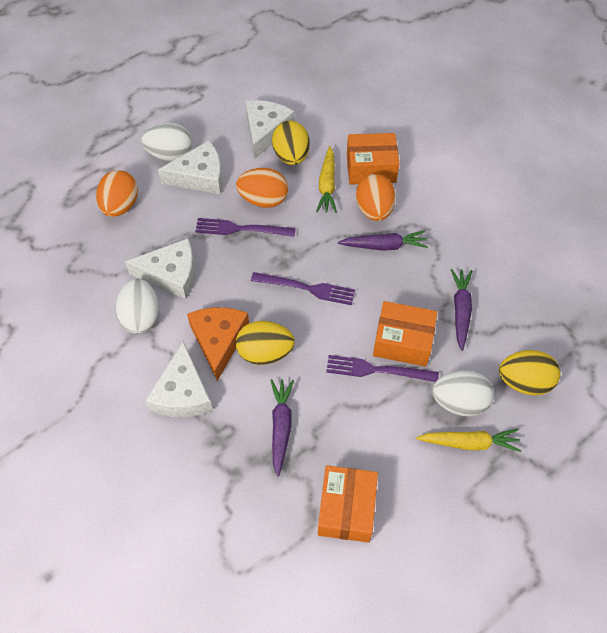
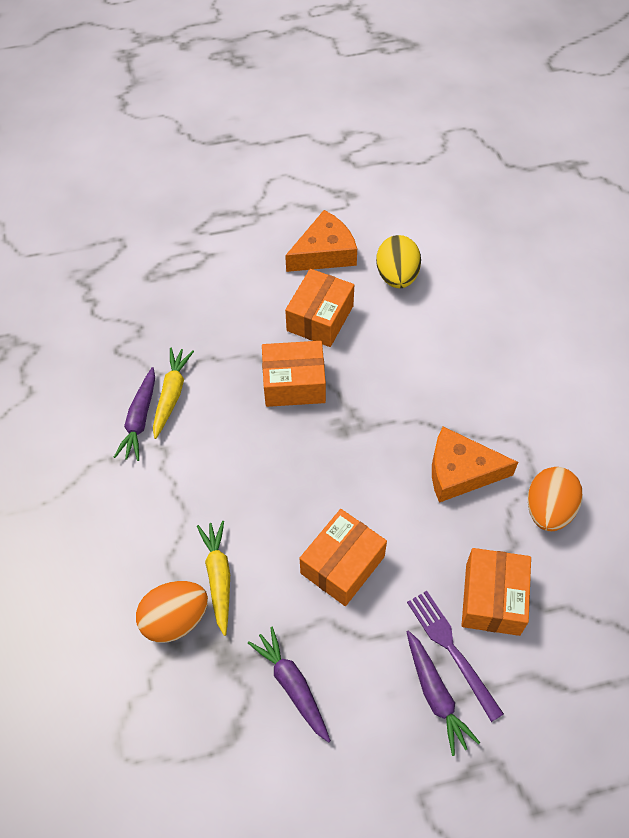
orange box: 3 -> 4
orange cheese: 1 -> 2
orange egg: 3 -> 2
purple fork: 3 -> 1
white cheese: 4 -> 0
white egg: 3 -> 0
yellow egg: 3 -> 1

